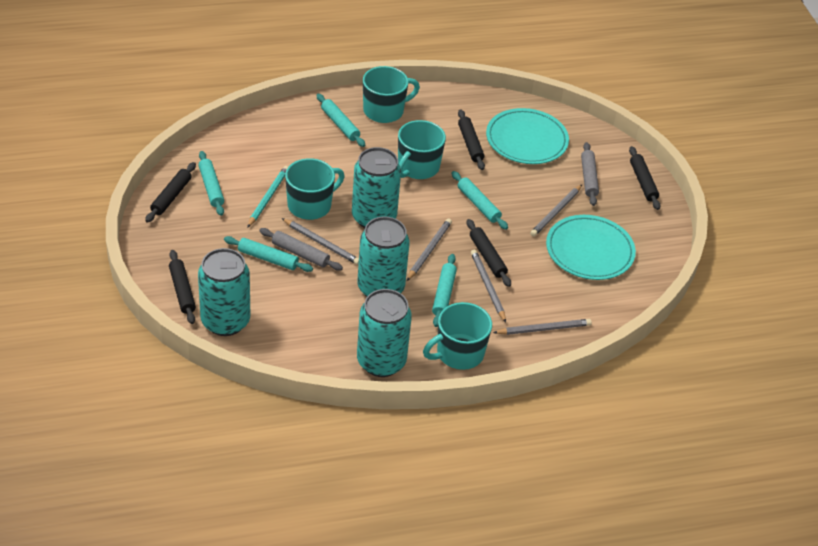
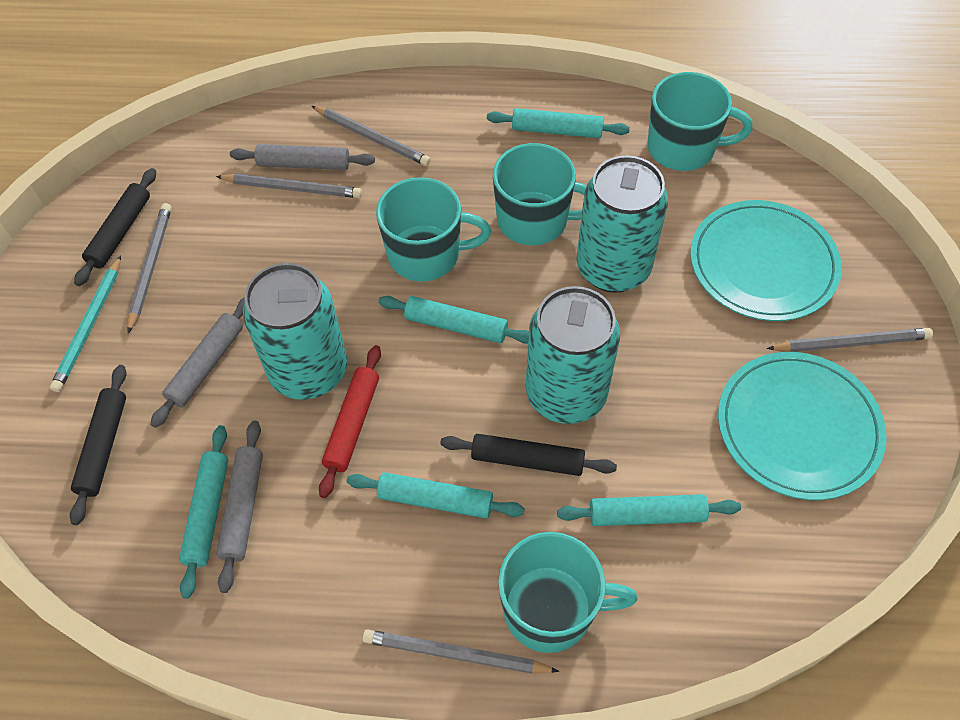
black rolling pin: 5 -> 3
grey rolling pin: 2 -> 3
red rolling pin: 0 -> 1
turquoise can: 4 -> 3

